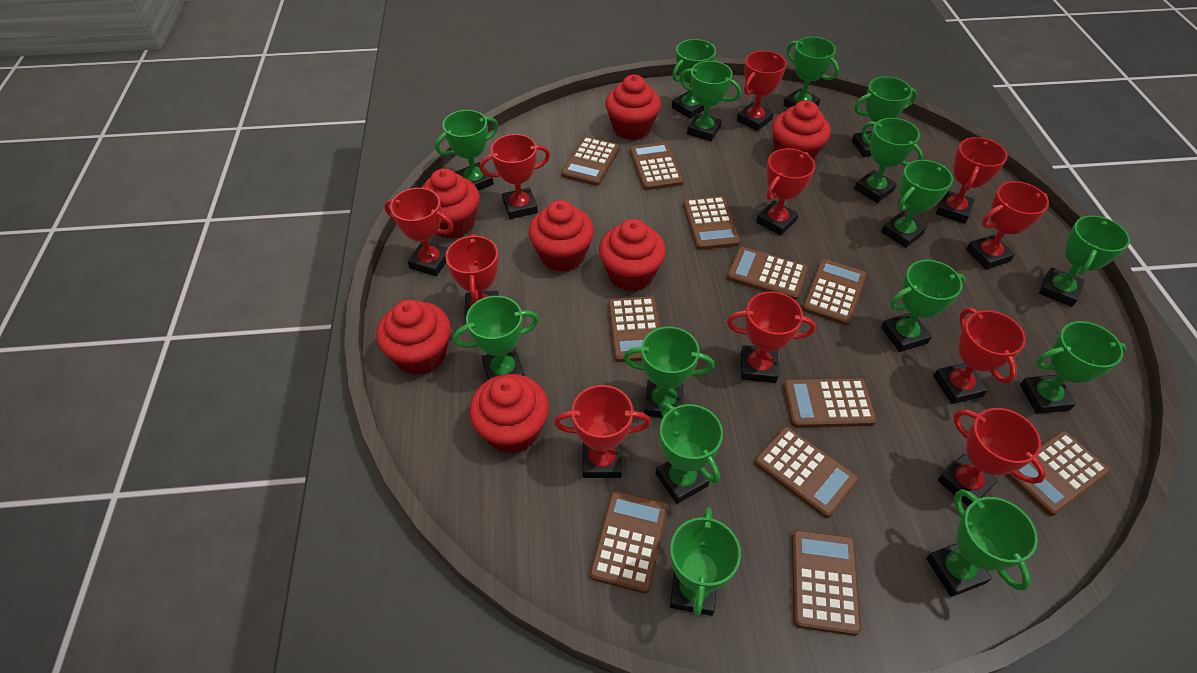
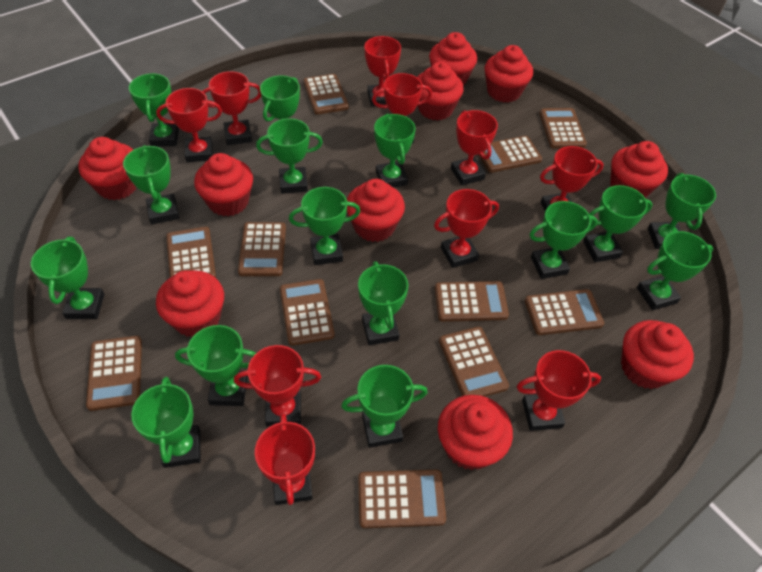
red cupcake: 7 -> 10
red trophy: 11 -> 10

